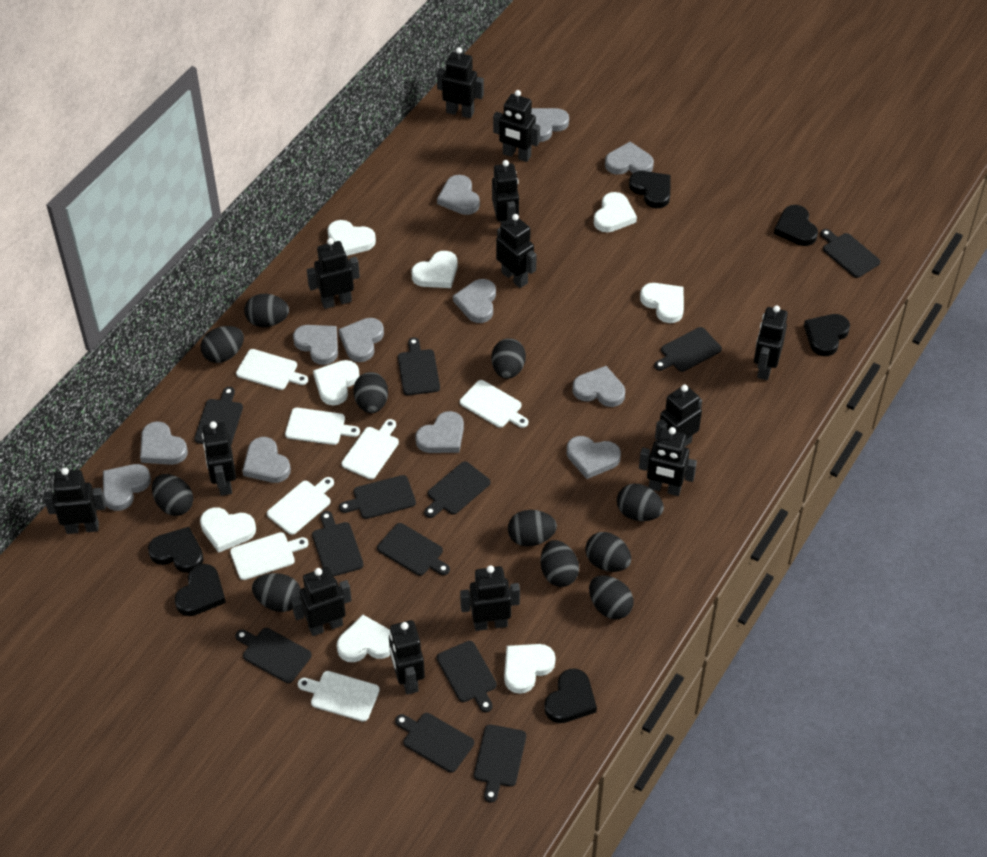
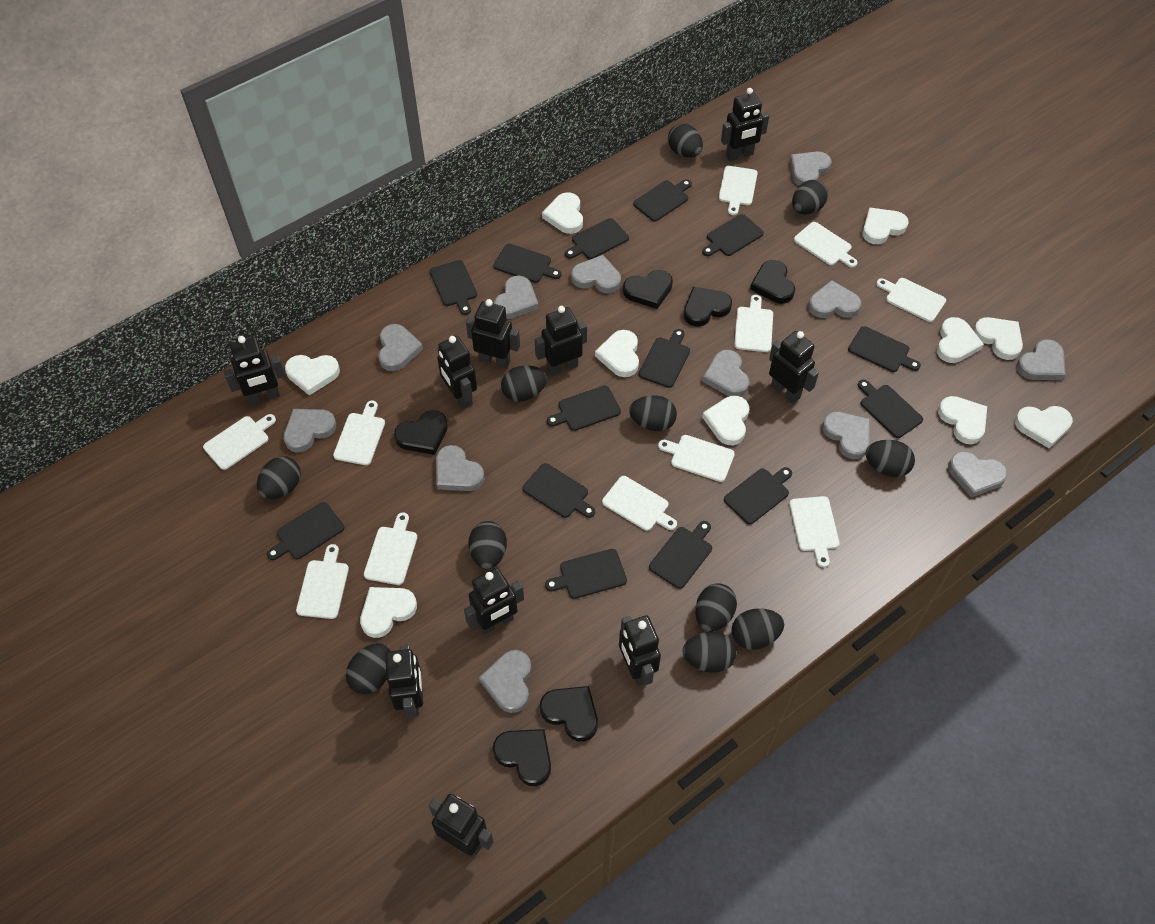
black cutting board: 12 -> 14
black robot: 13 -> 10
white cutting board: 7 -> 11
white heart: 8 -> 10

